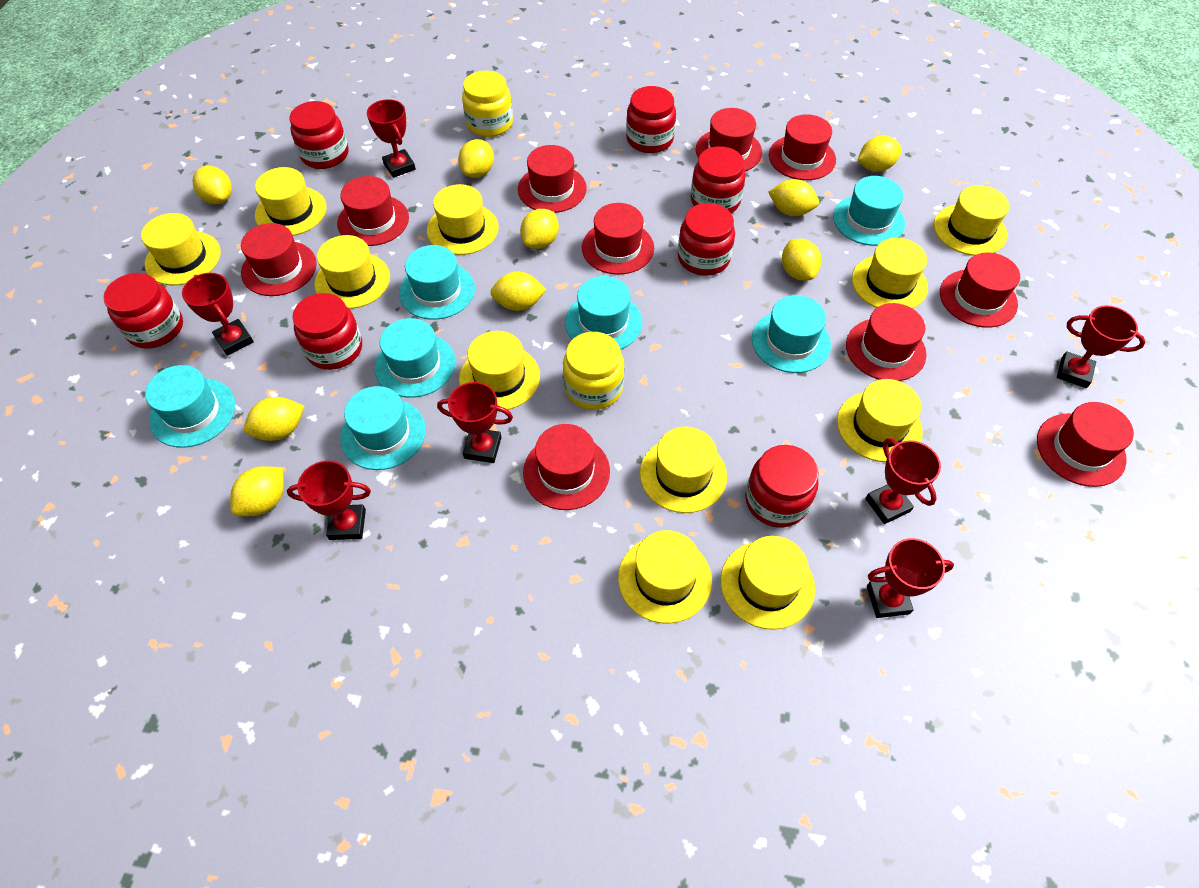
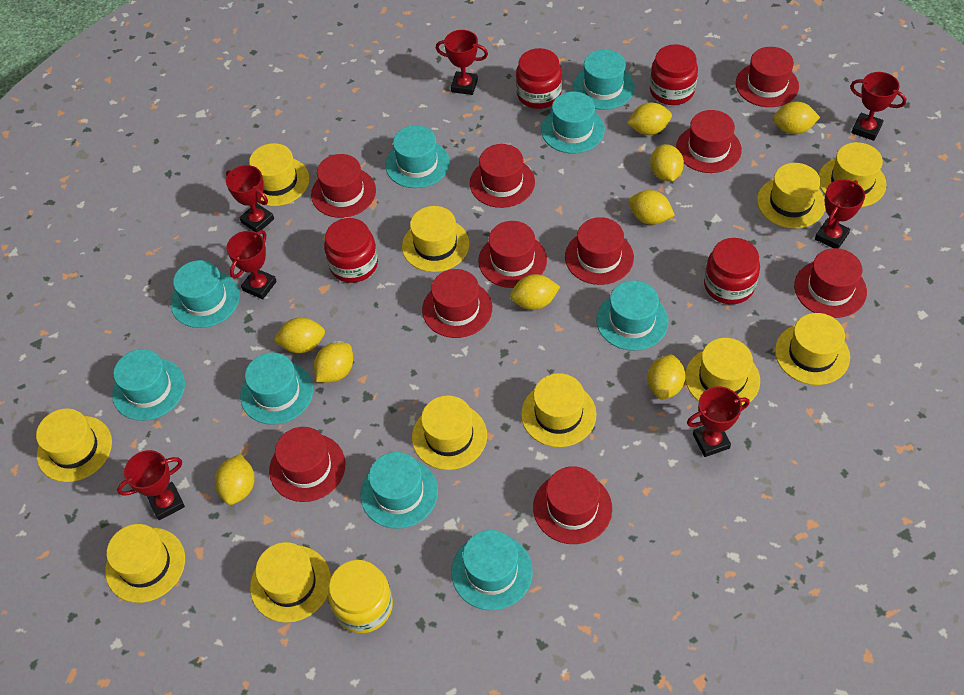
red jar: 7 -> 4
turquoise hat: 7 -> 9
yellow jar: 2 -> 1

